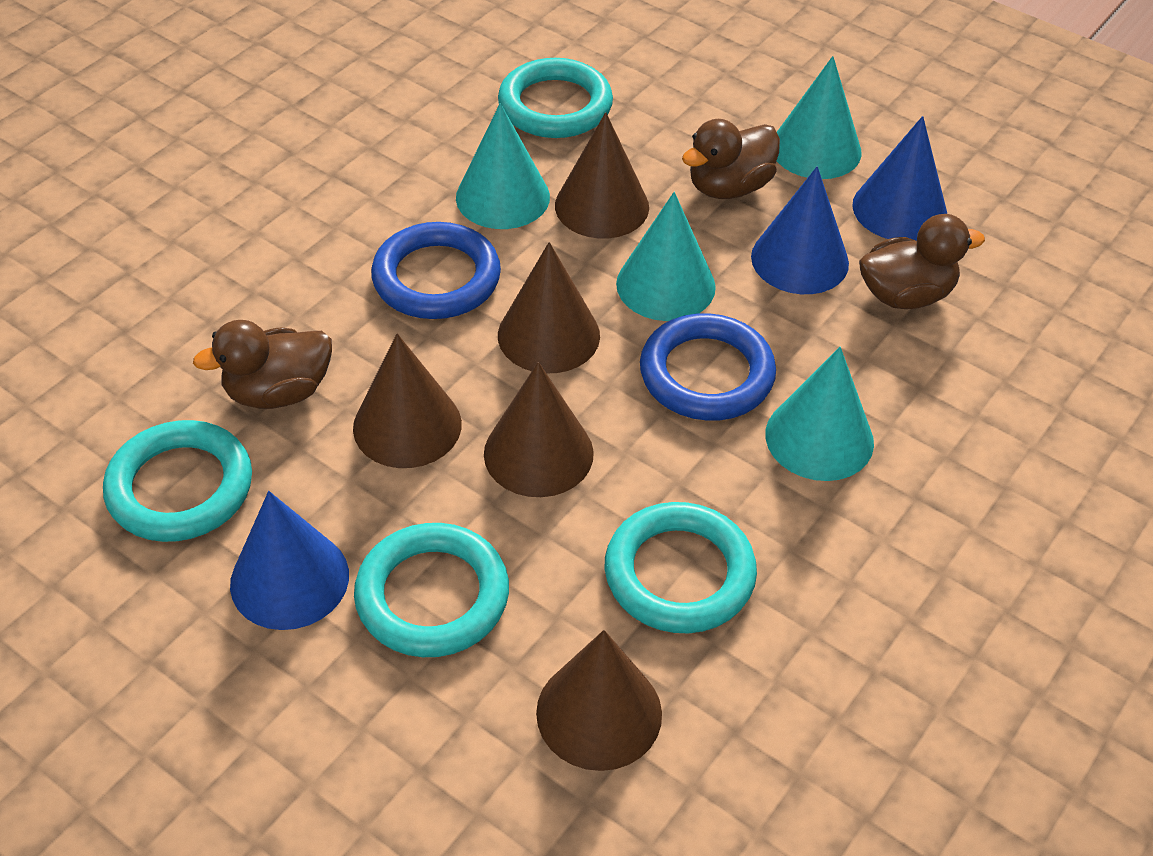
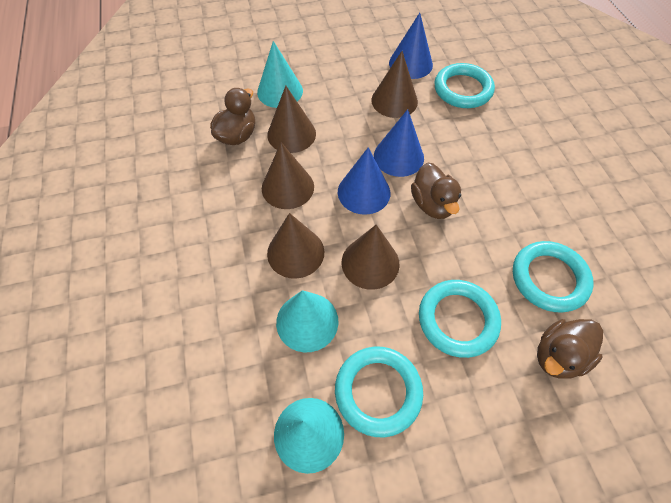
blue ring: 2 -> 0
turquoise cone: 4 -> 3

